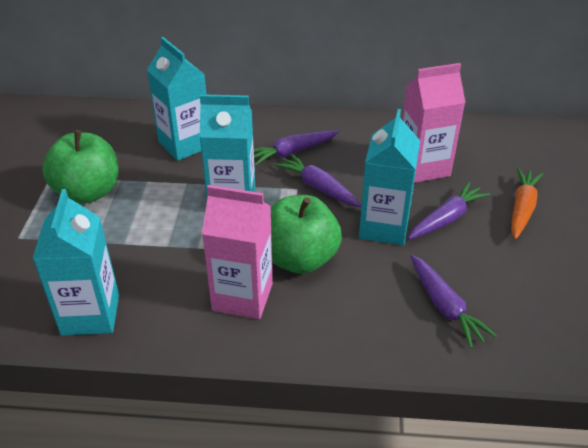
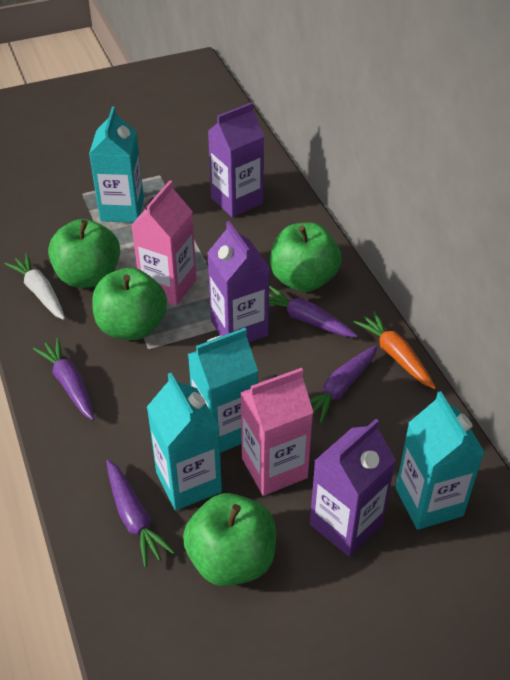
green apple: 2 -> 4
purple carton: 0 -> 3
white carrot: 0 -> 1

